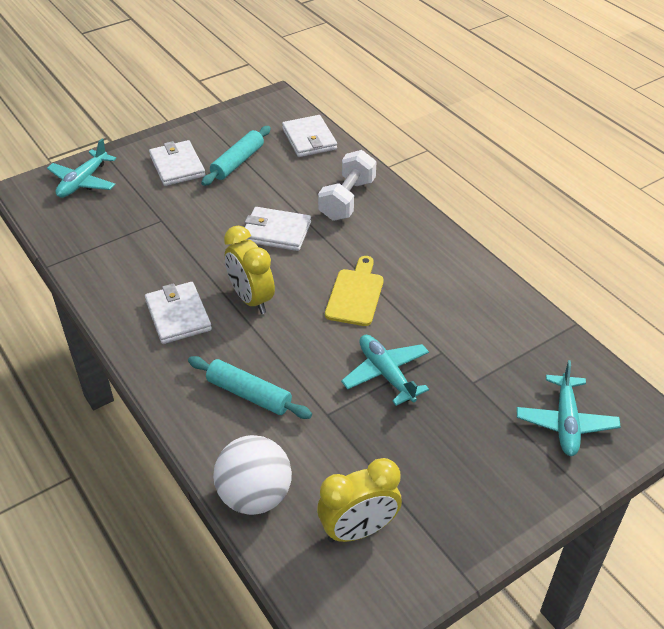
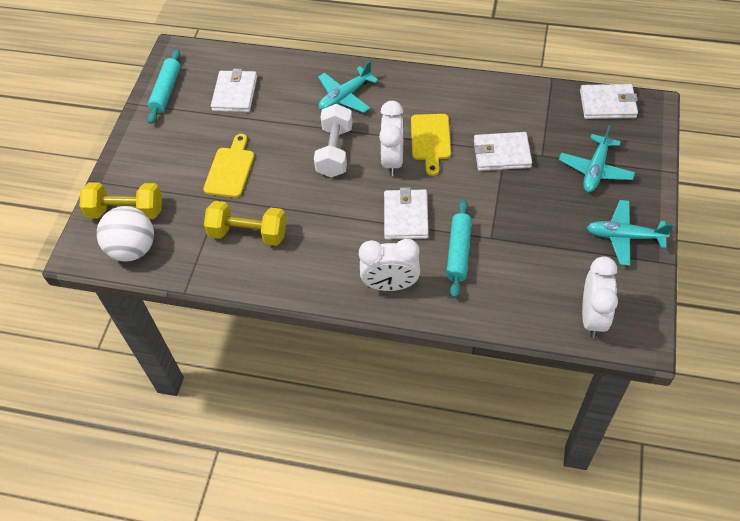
white clock: 0 -> 3
yellow clock: 2 -> 0
yellow cutting board: 1 -> 2
yellow dumbbell: 0 -> 2

